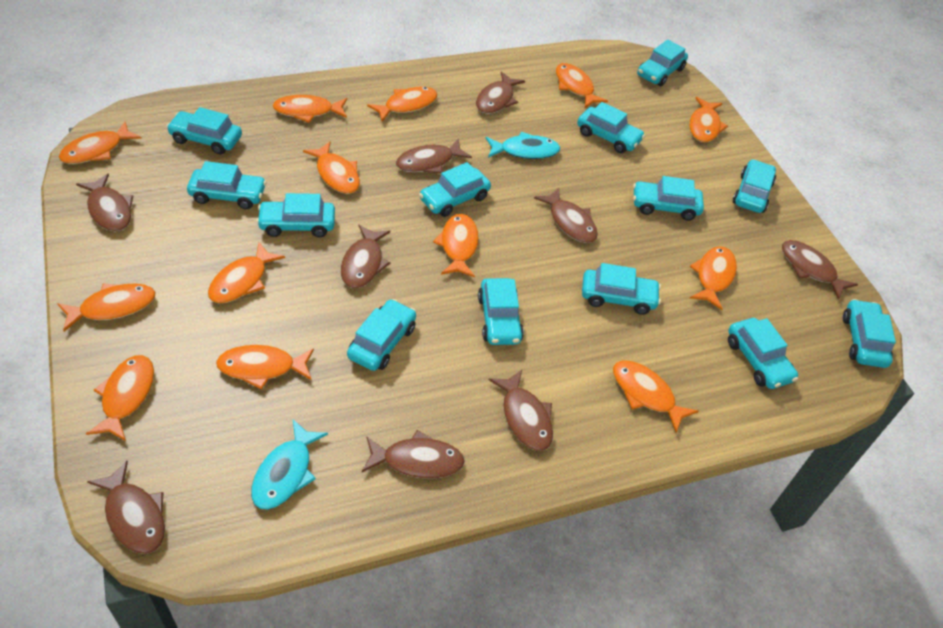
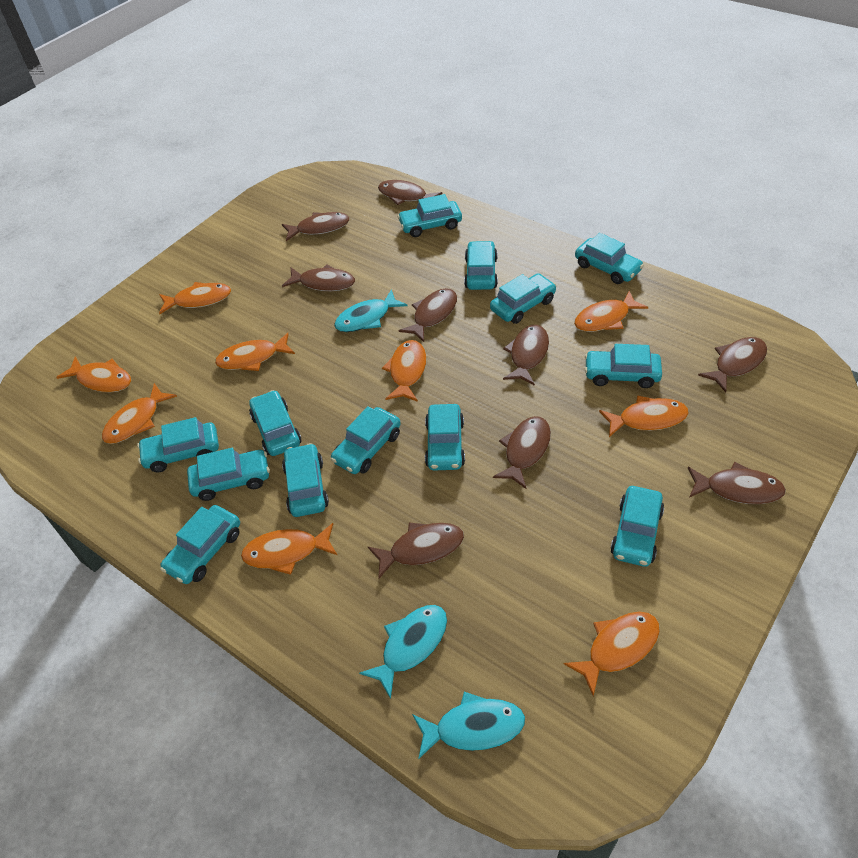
orange fish: 13 -> 9
turquoise fish: 2 -> 3

